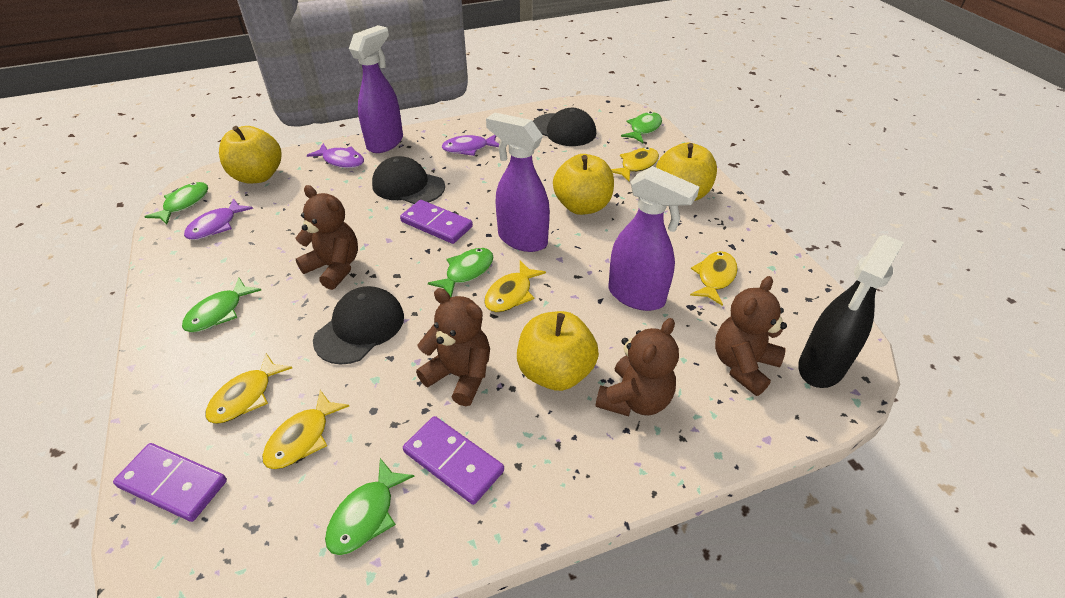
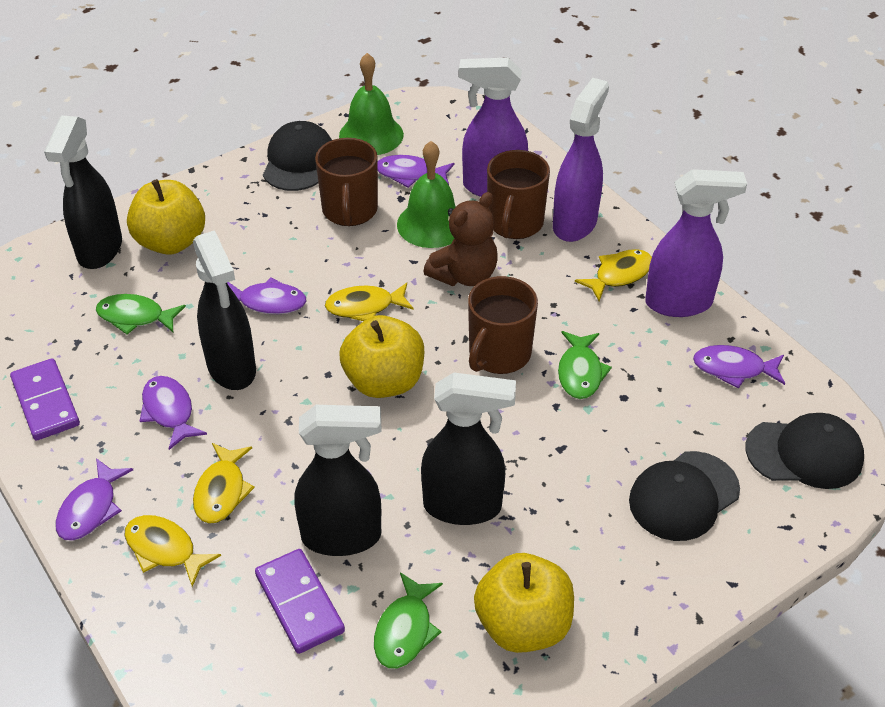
black spray bottle: 1 -> 4
brown mug: 0 -> 3
brown teddy bear: 4 -> 1
green bell: 0 -> 2
green fish: 5 -> 3
purple domino: 3 -> 2
purple fish: 3 -> 5
yellow apple: 4 -> 3
yellow fish: 5 -> 4

